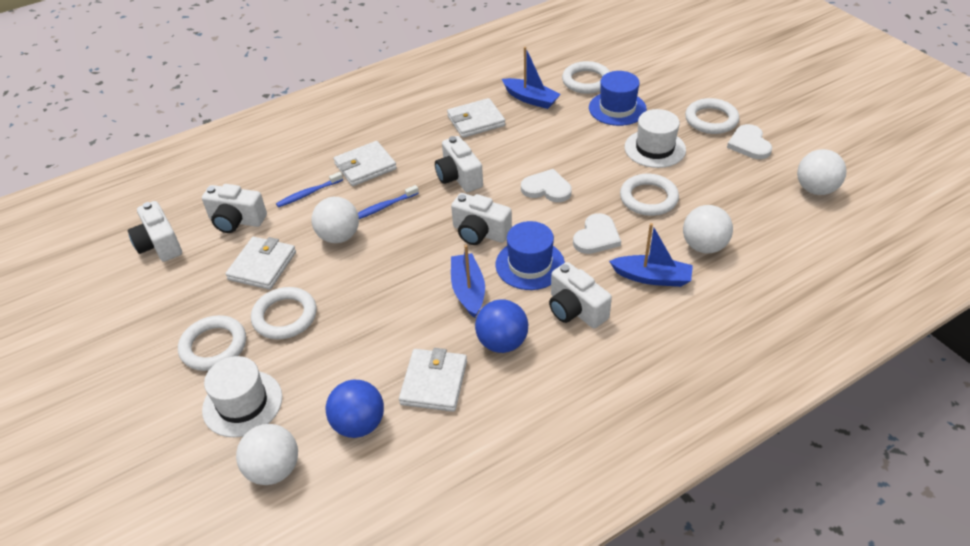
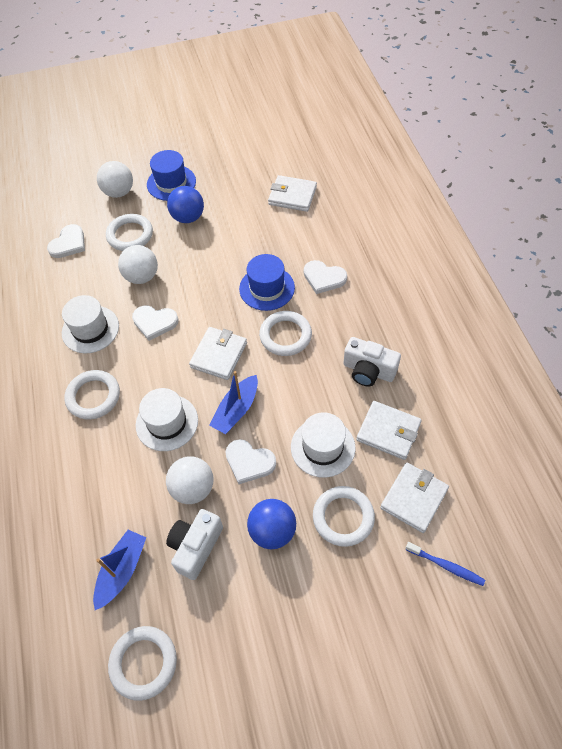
blue boat: 3 -> 2
blue toothbrush: 2 -> 1
white ball: 4 -> 3
white camera: 5 -> 2
white hat: 2 -> 3
white heart: 3 -> 4

